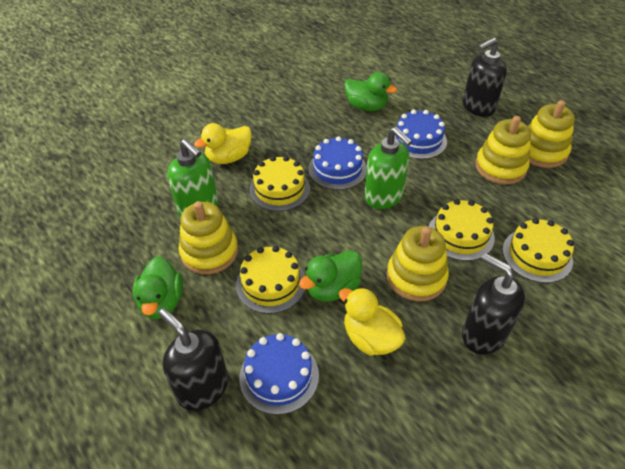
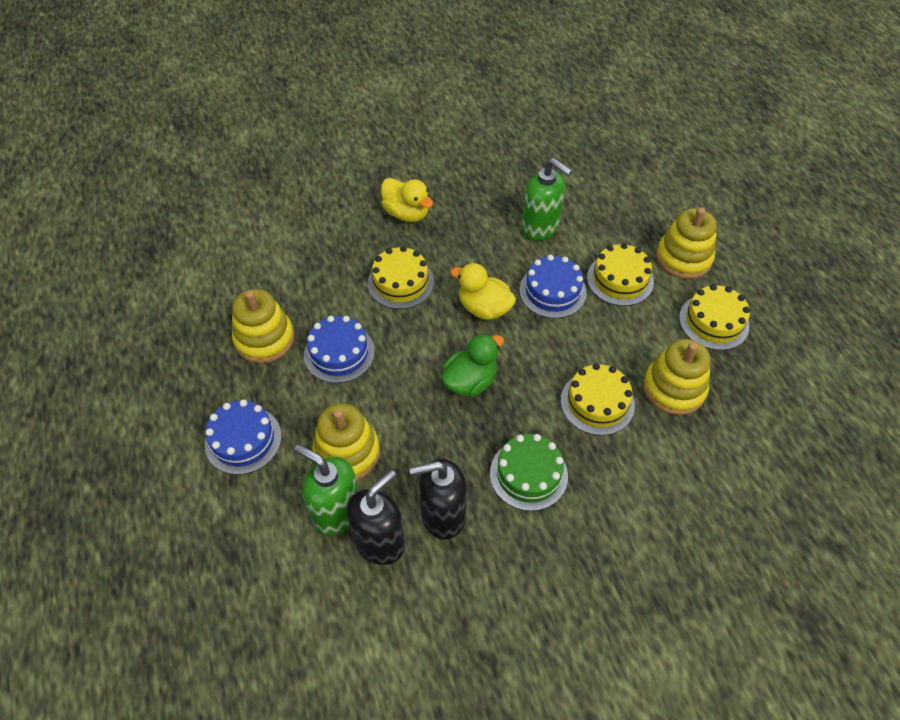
black soap dispenser: 3 -> 2
green cake: 0 -> 1
green duck: 3 -> 1

